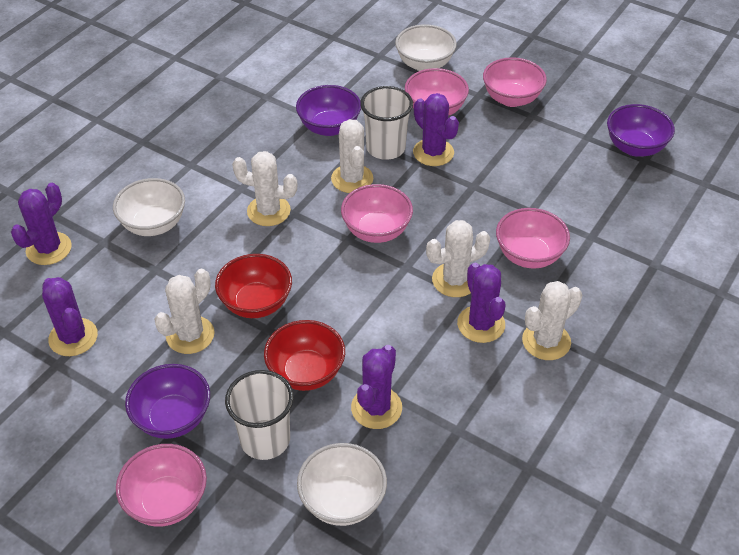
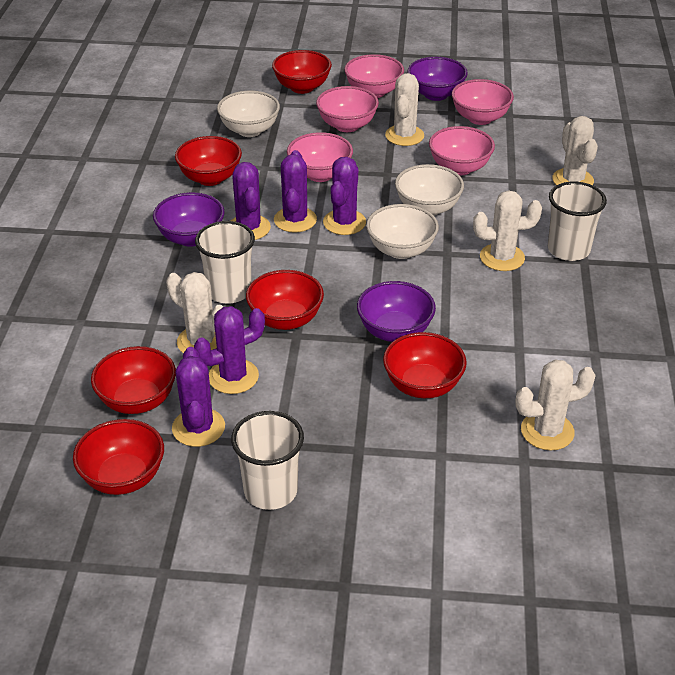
red bowl: 2 -> 6
white cup: 2 -> 3

